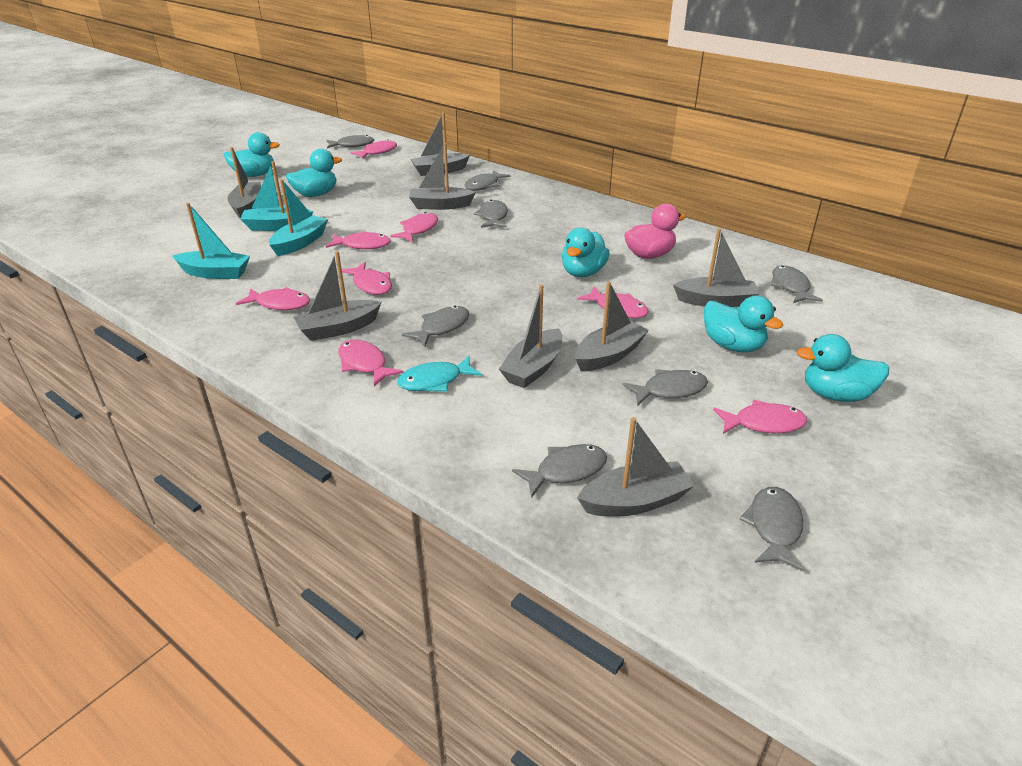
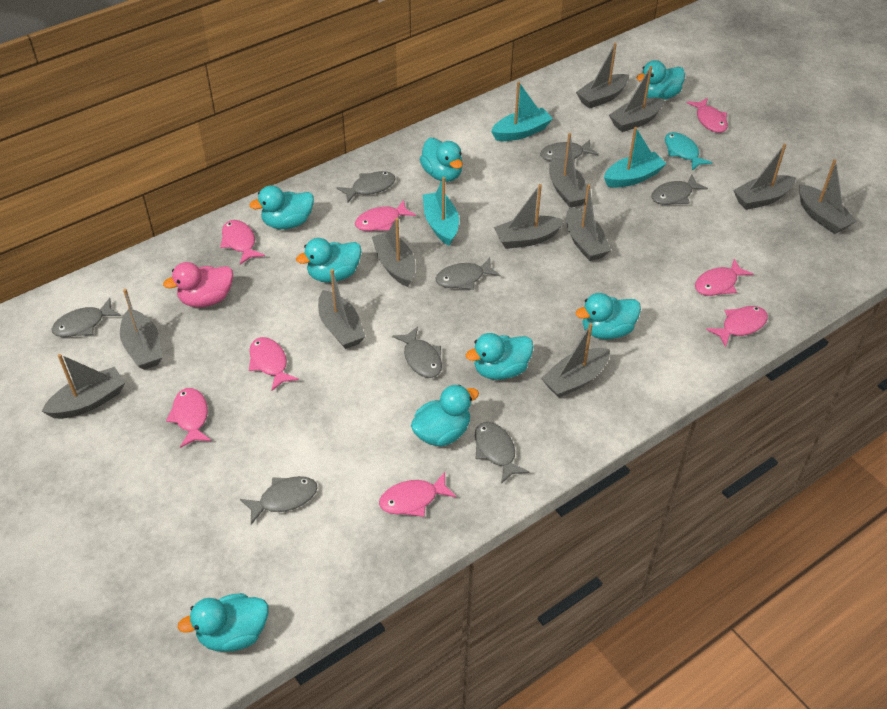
grey boat: 8 -> 12
turquoise duck: 5 -> 8

